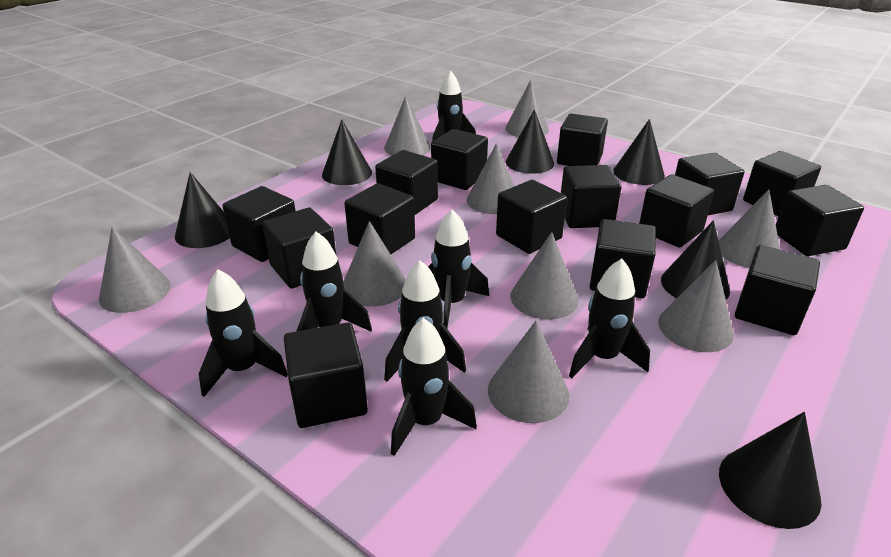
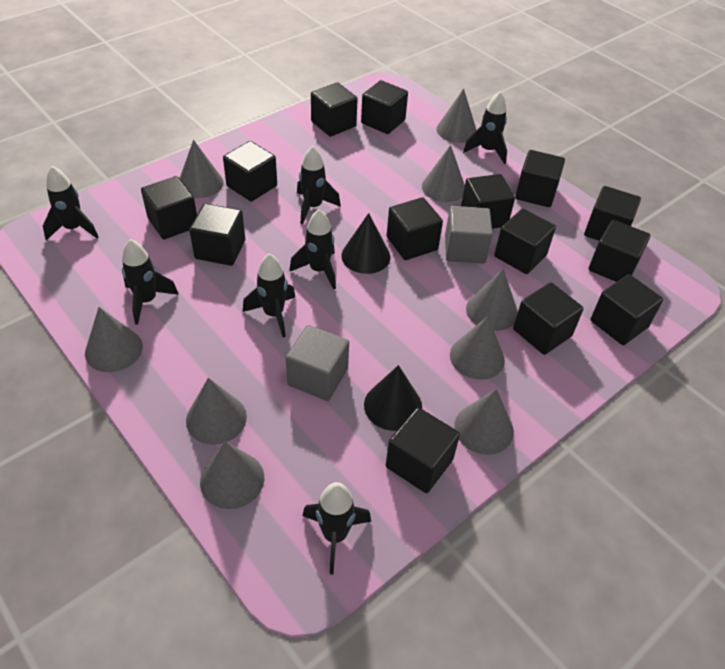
black cone: 6 -> 2
black cube: 15 -> 14
grey cube: 0 -> 2

